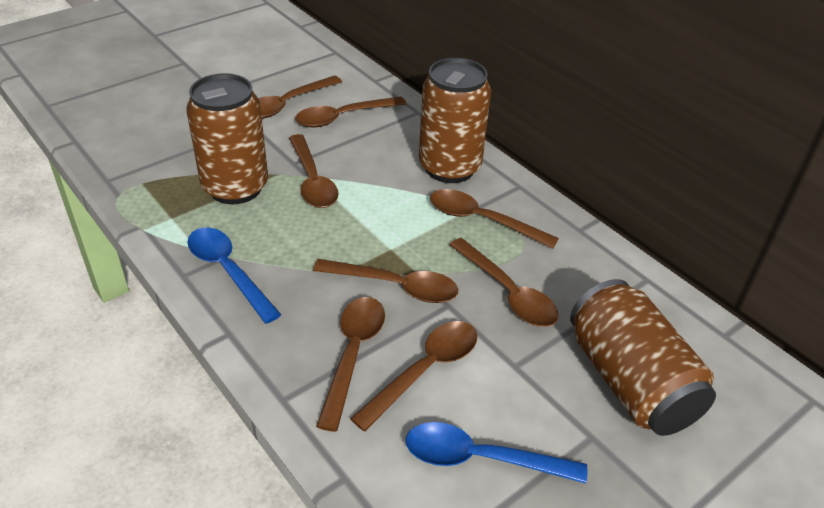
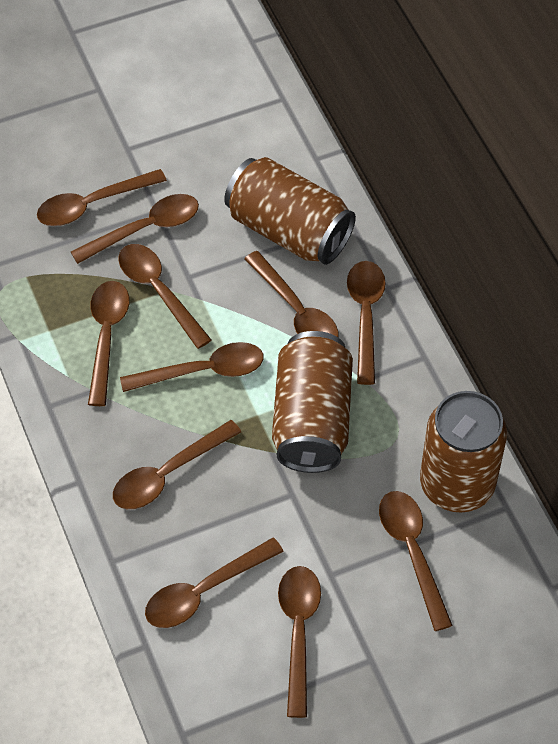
blue spoon: 2 -> 0
brown spoon: 8 -> 11

